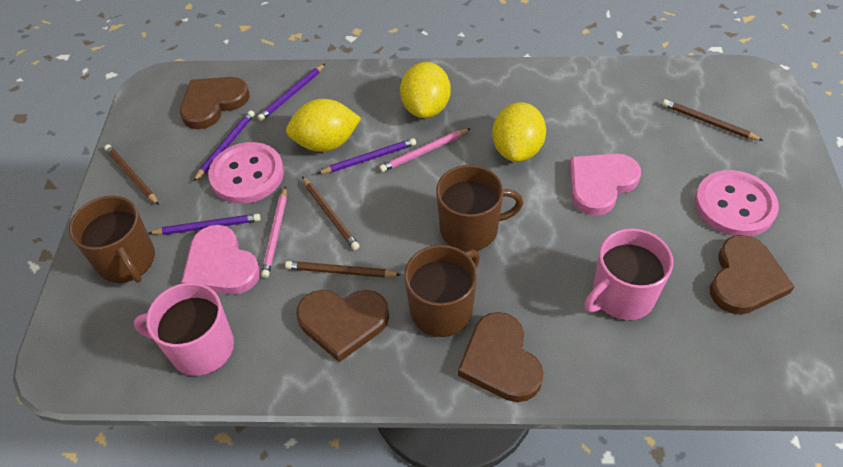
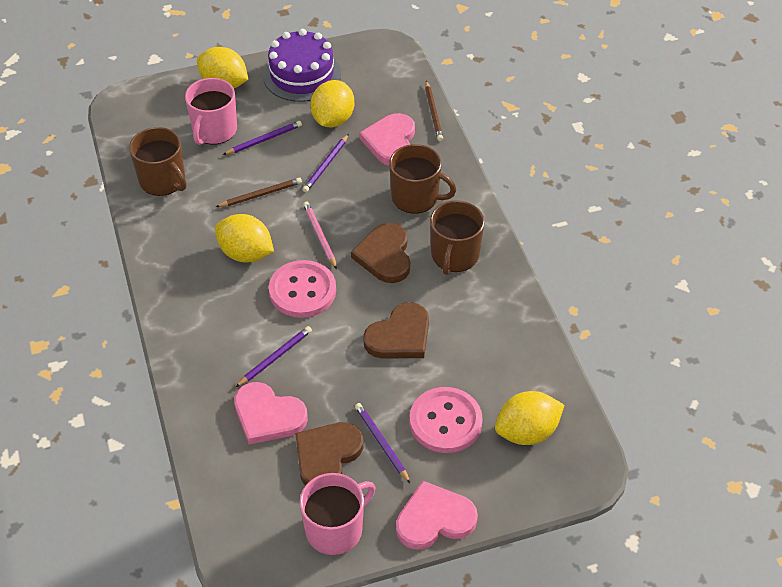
brown heart: 4 -> 3
brown pencil: 4 -> 2
pink heart: 2 -> 3
pink pencil: 2 -> 1
purple cake: 0 -> 1
yellow lemon: 3 -> 4

